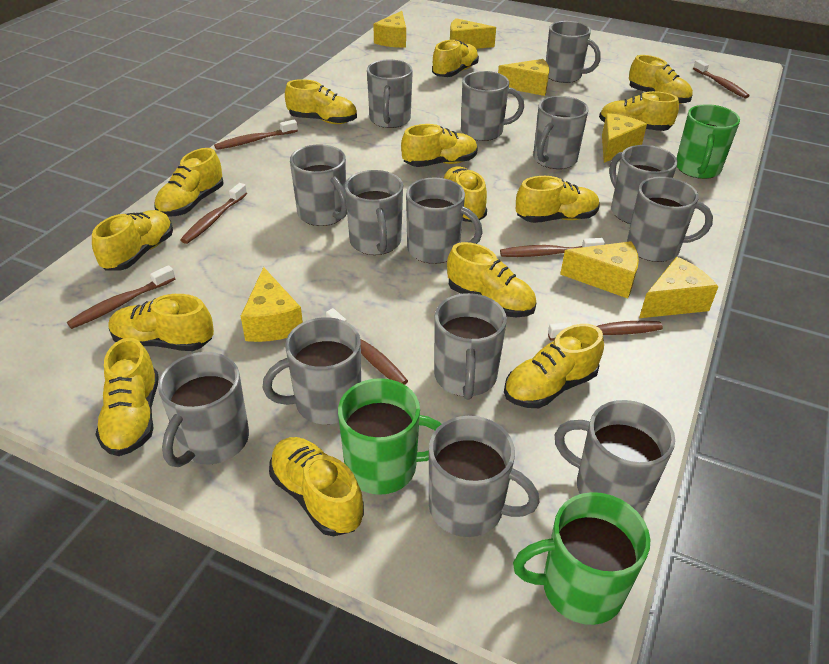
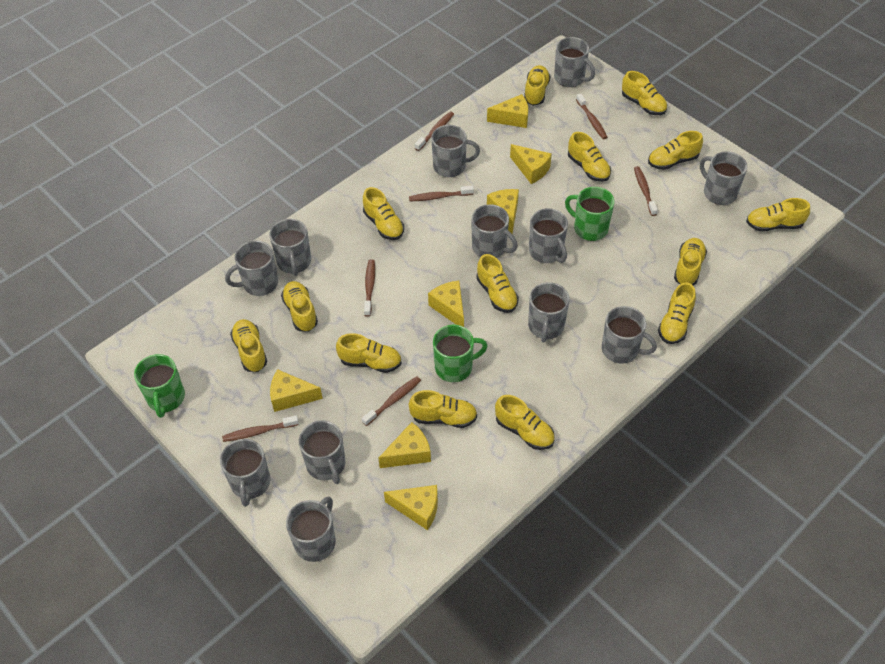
grey mug: 14 -> 12

